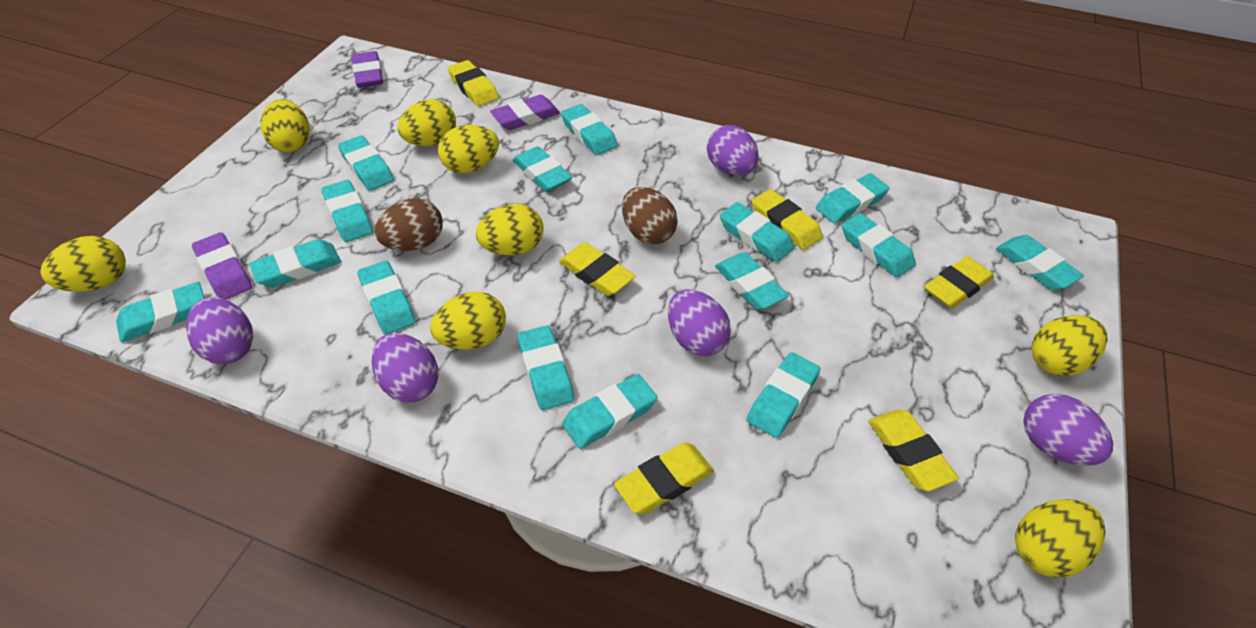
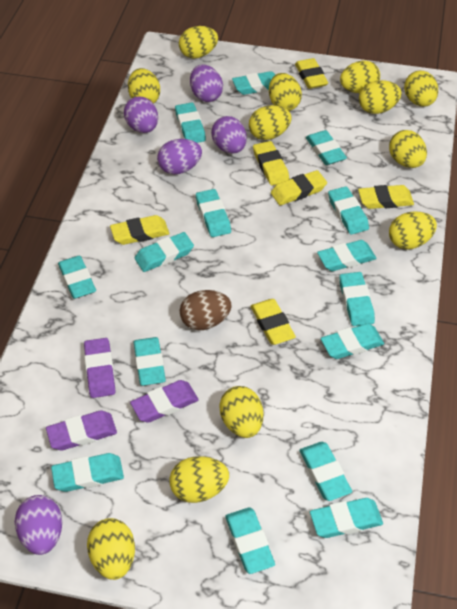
brown egg: 2 -> 1
yellow egg: 8 -> 12

